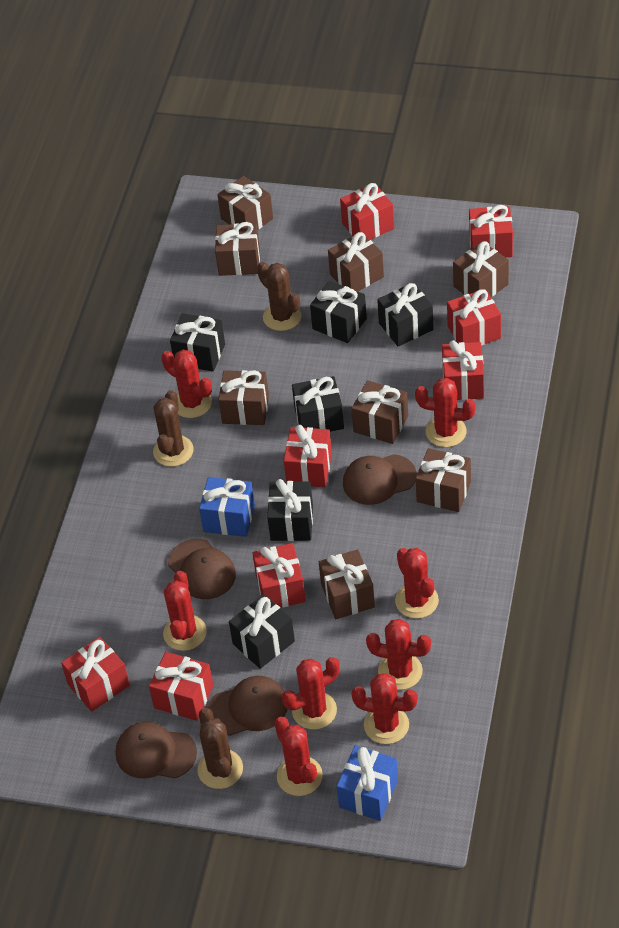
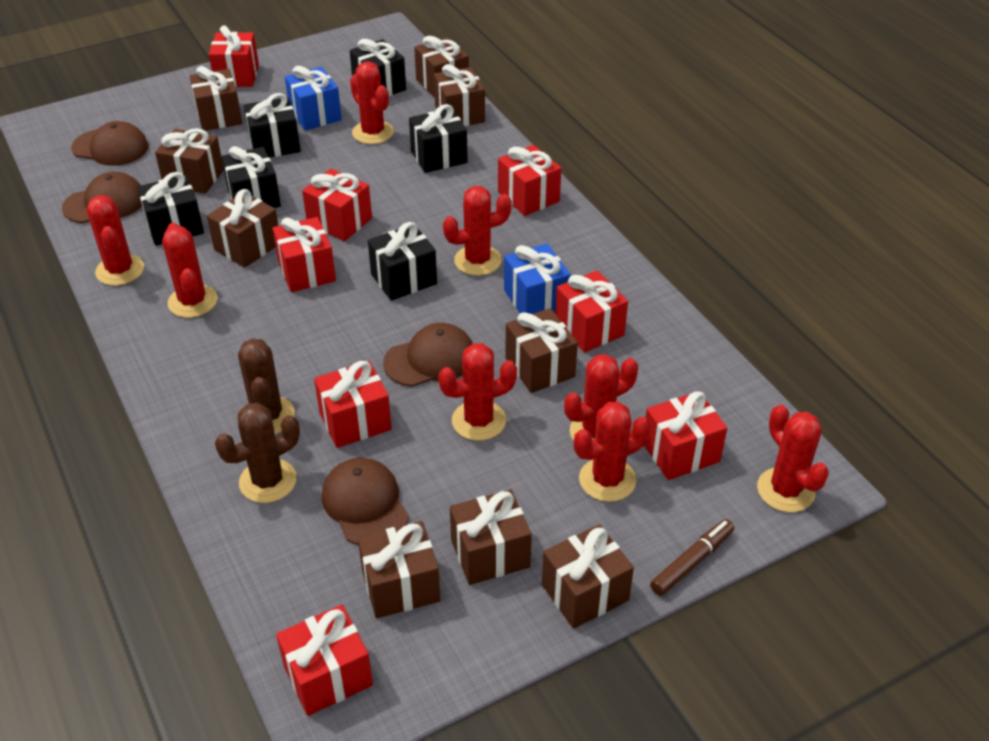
brown cactus: 3 -> 2
brown gift: 8 -> 9
brown marker: 0 -> 1

